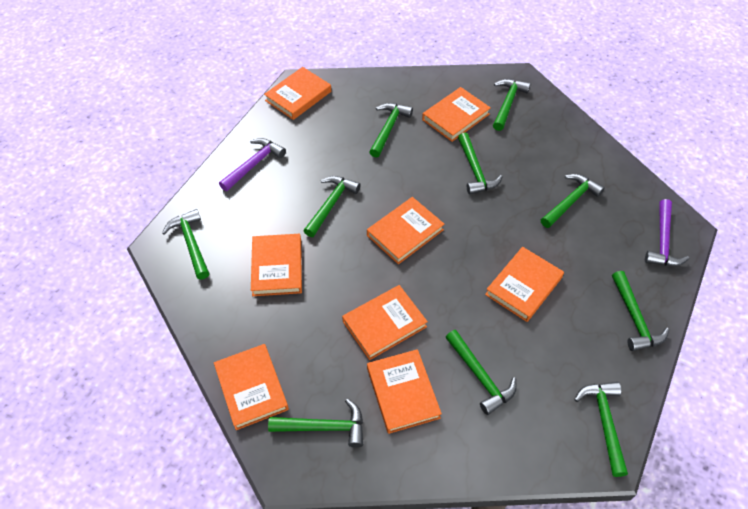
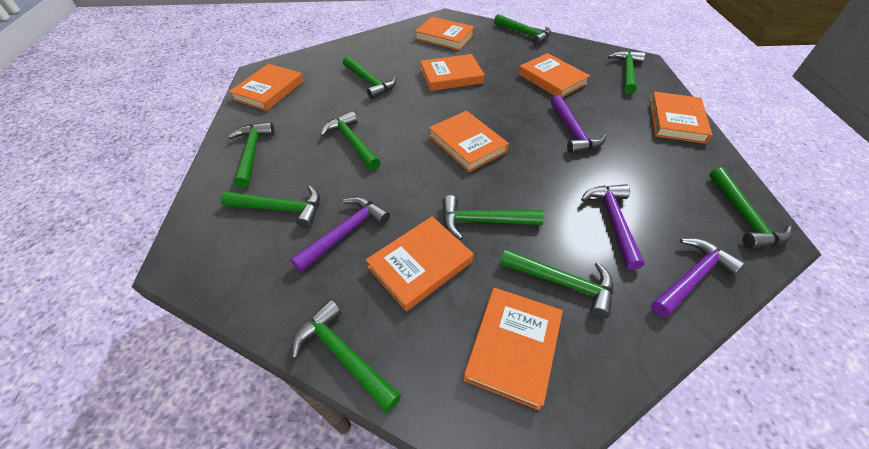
purple hammer: 2 -> 4

